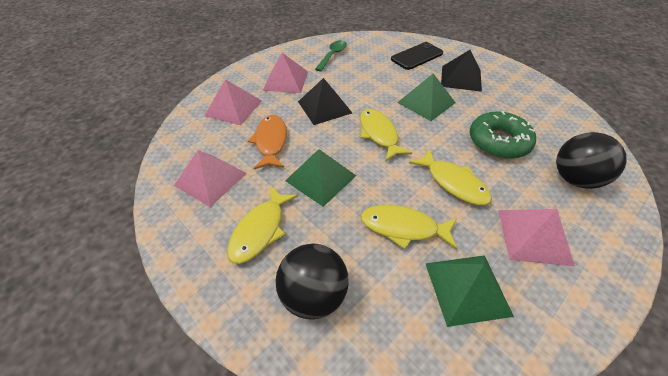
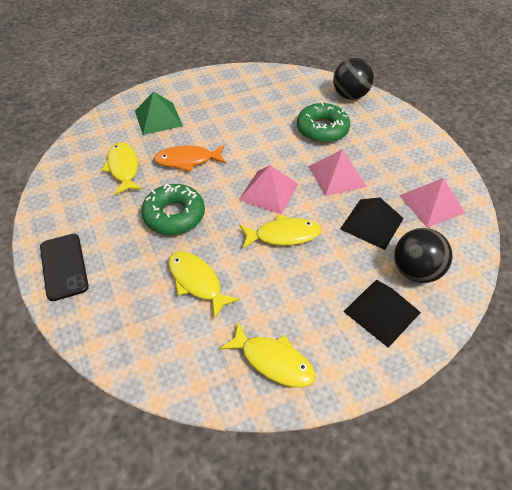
green donut: 1 -> 2
green pyramid: 3 -> 1
green spoon: 1 -> 0
pink pyramid: 4 -> 3

